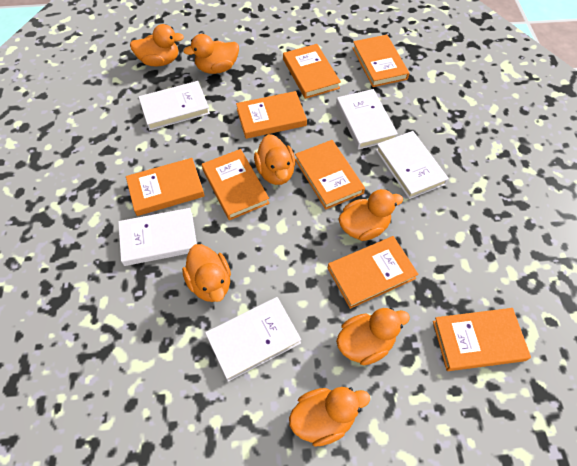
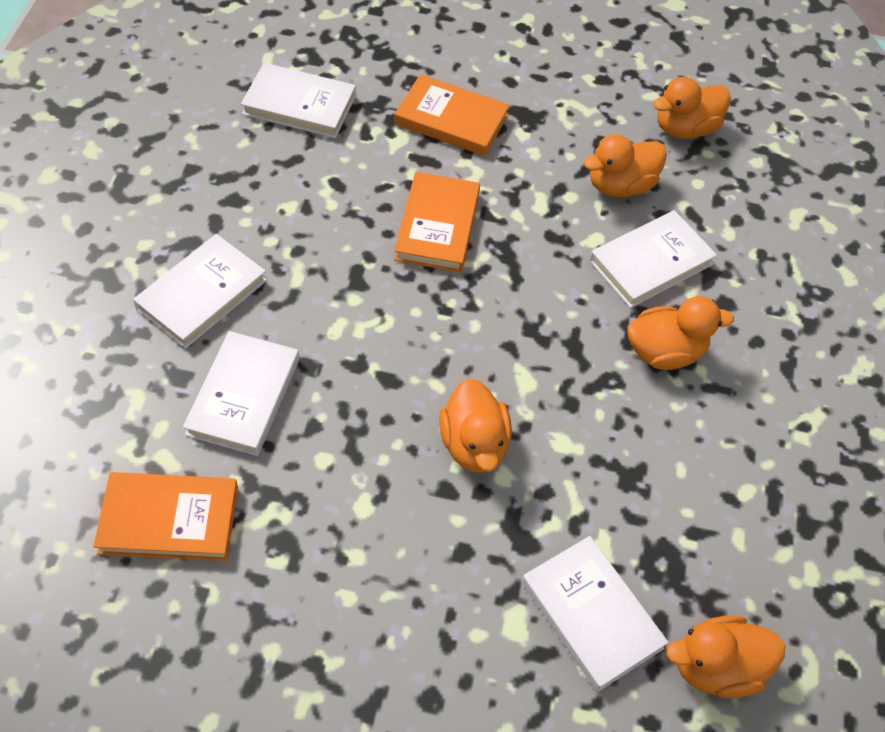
orange book: 8 -> 3
orange duck: 7 -> 5

